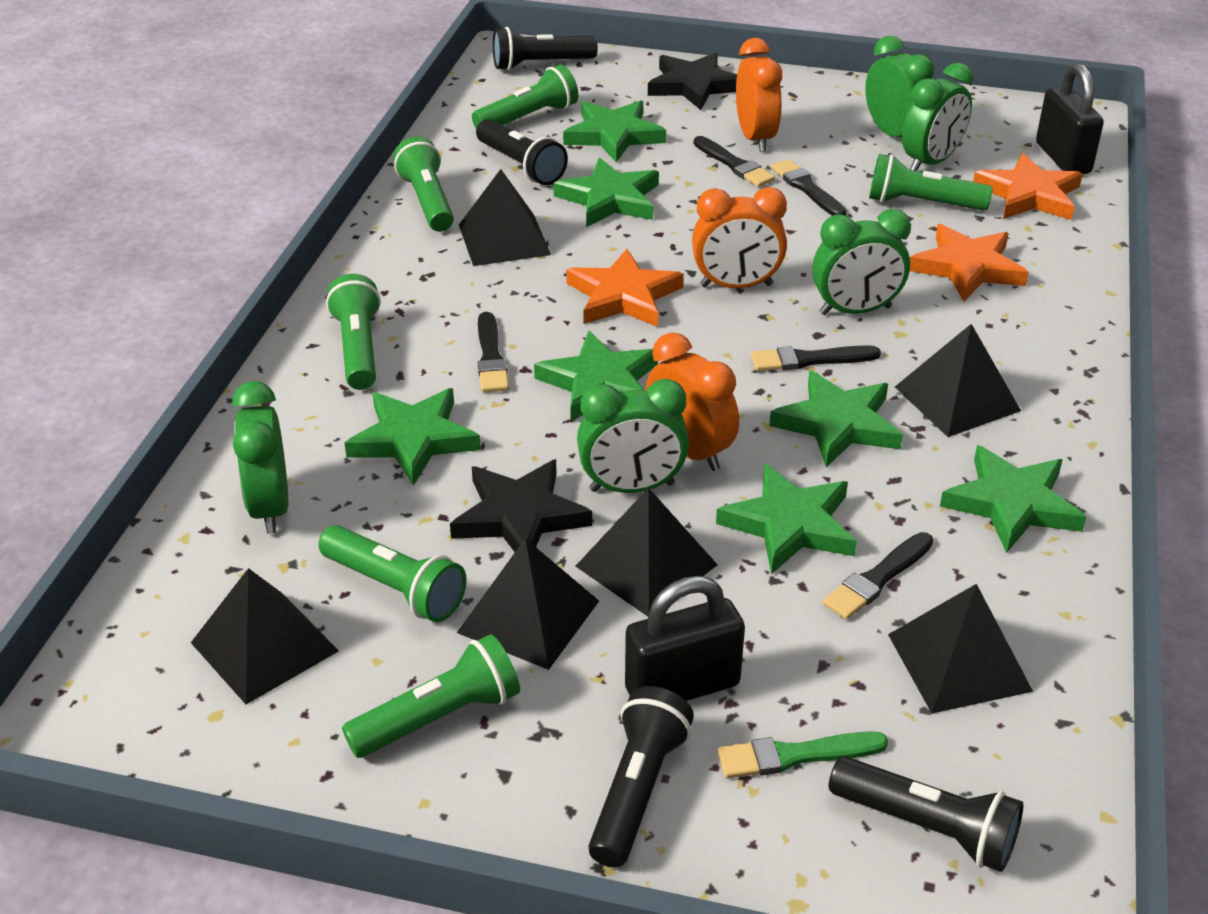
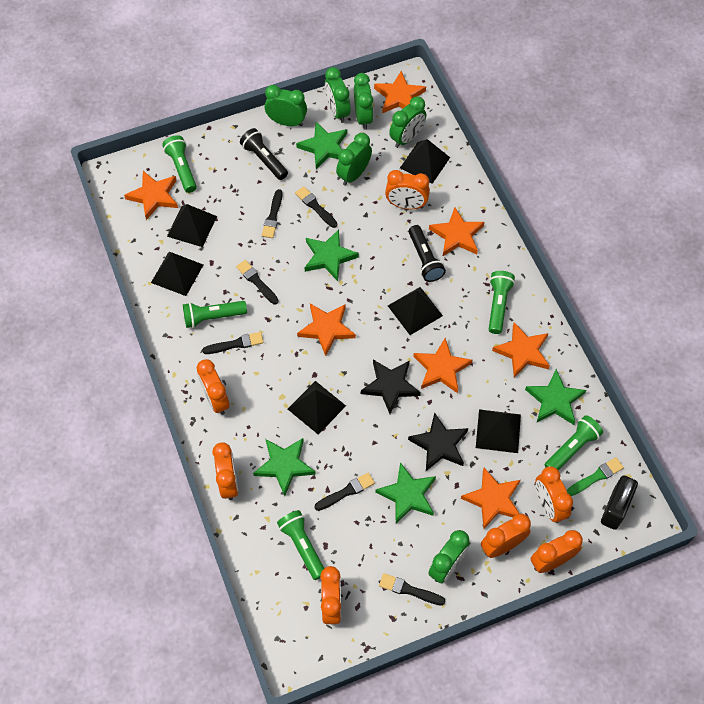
black brush: 5 -> 6
black flashlight: 4 -> 2
black padlock: 2 -> 1
green clock: 5 -> 6
green flashlight: 6 -> 5
green star: 7 -> 5
orange clock: 3 -> 7
orange star: 3 -> 7

